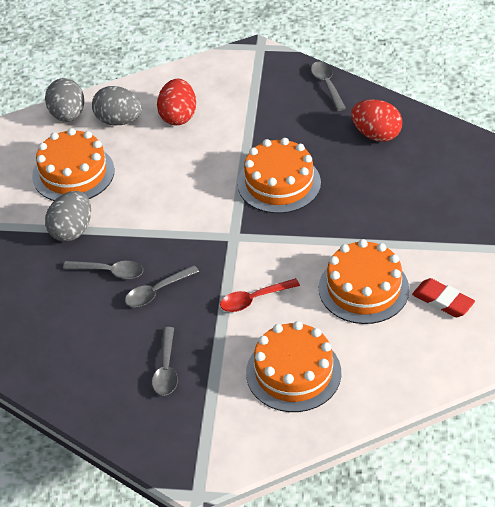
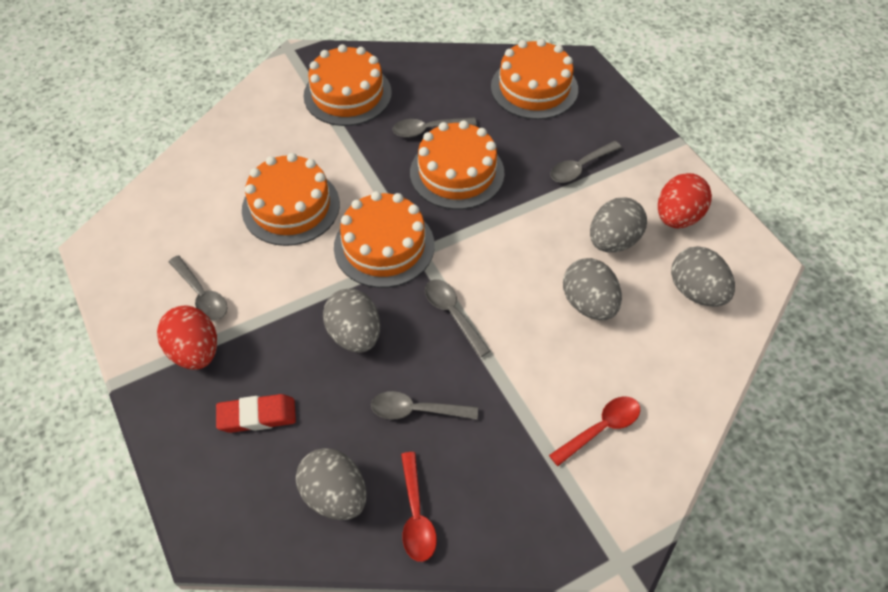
grey egg: 3 -> 5
grey spoon: 4 -> 5
orange cake: 4 -> 5
red spoon: 1 -> 2

